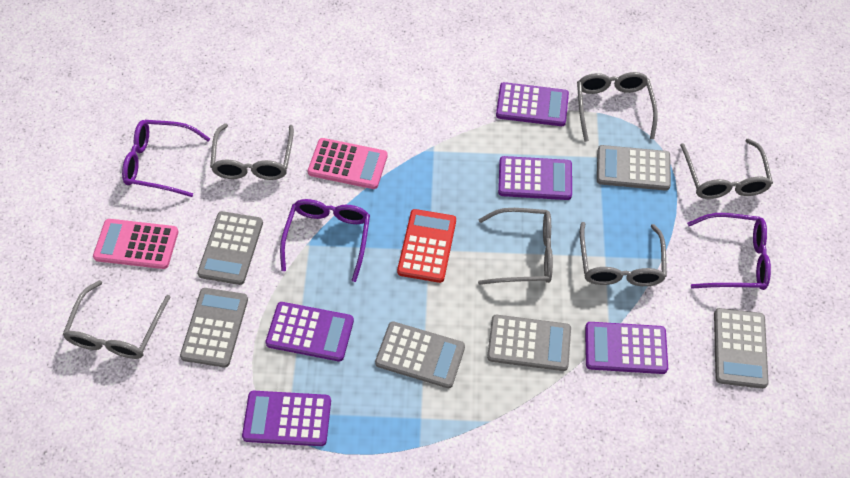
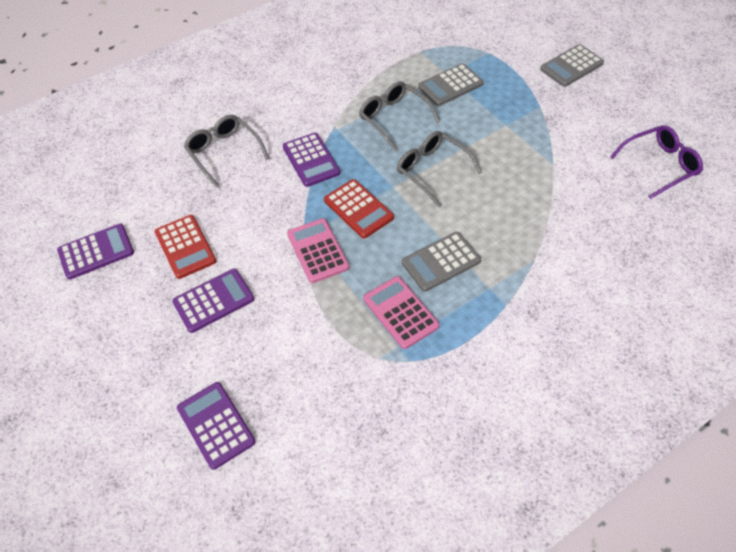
grey calculator: 6 -> 3
grey glasses: 6 -> 3
purple calculator: 5 -> 4
purple glasses: 3 -> 1
red calculator: 1 -> 2

